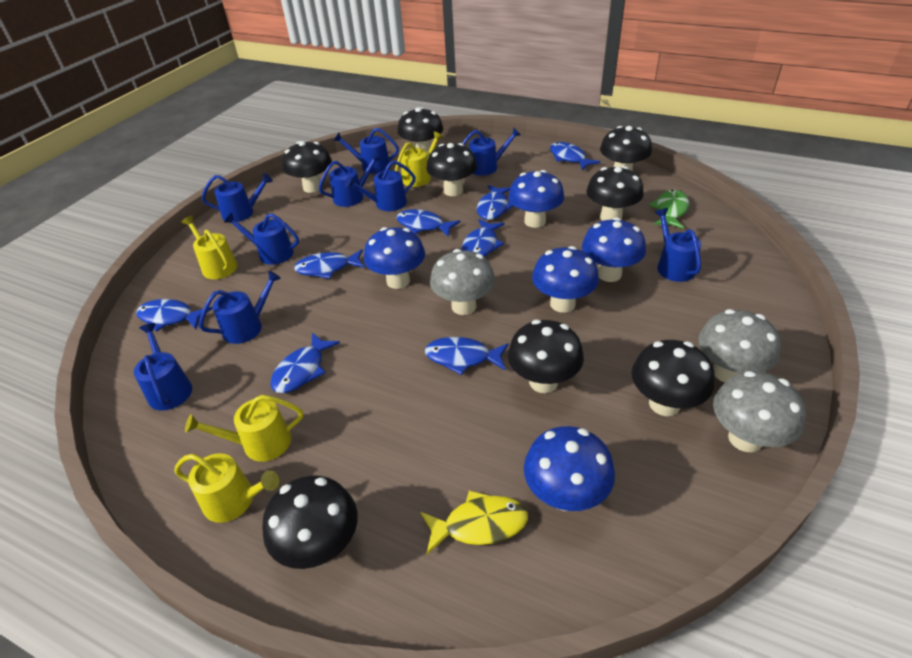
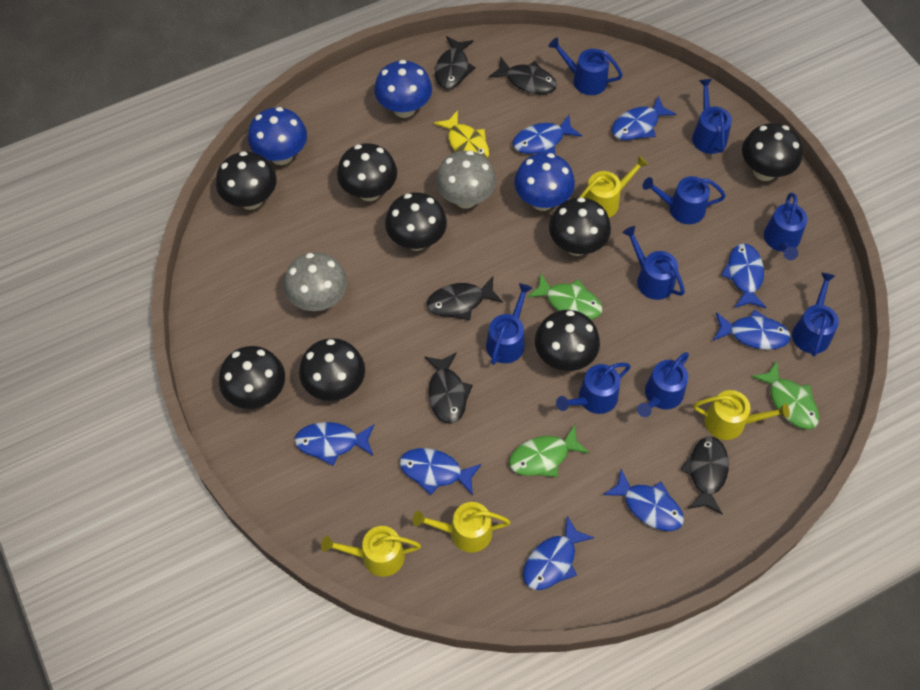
black fish: 0 -> 5
blue mushroom: 5 -> 3
green fish: 1 -> 3
grey mushroom: 3 -> 2

